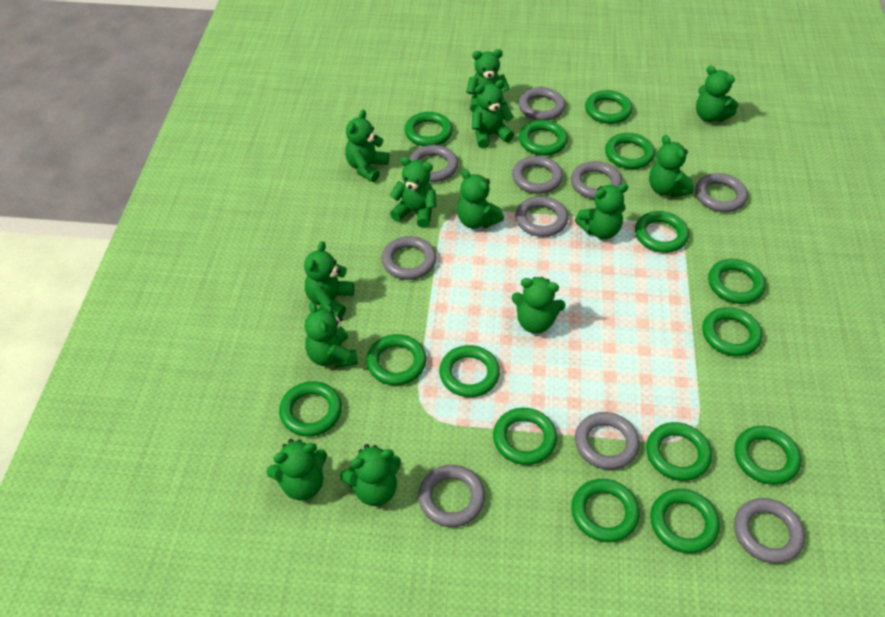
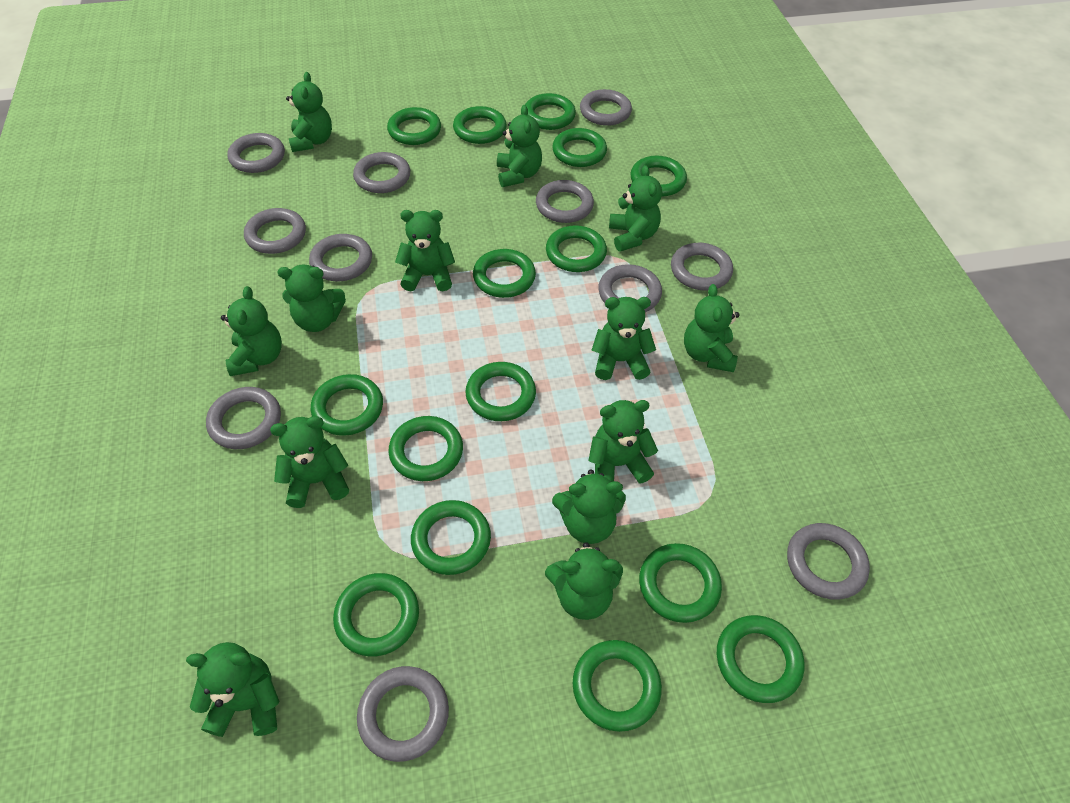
grey ring: 10 -> 11

